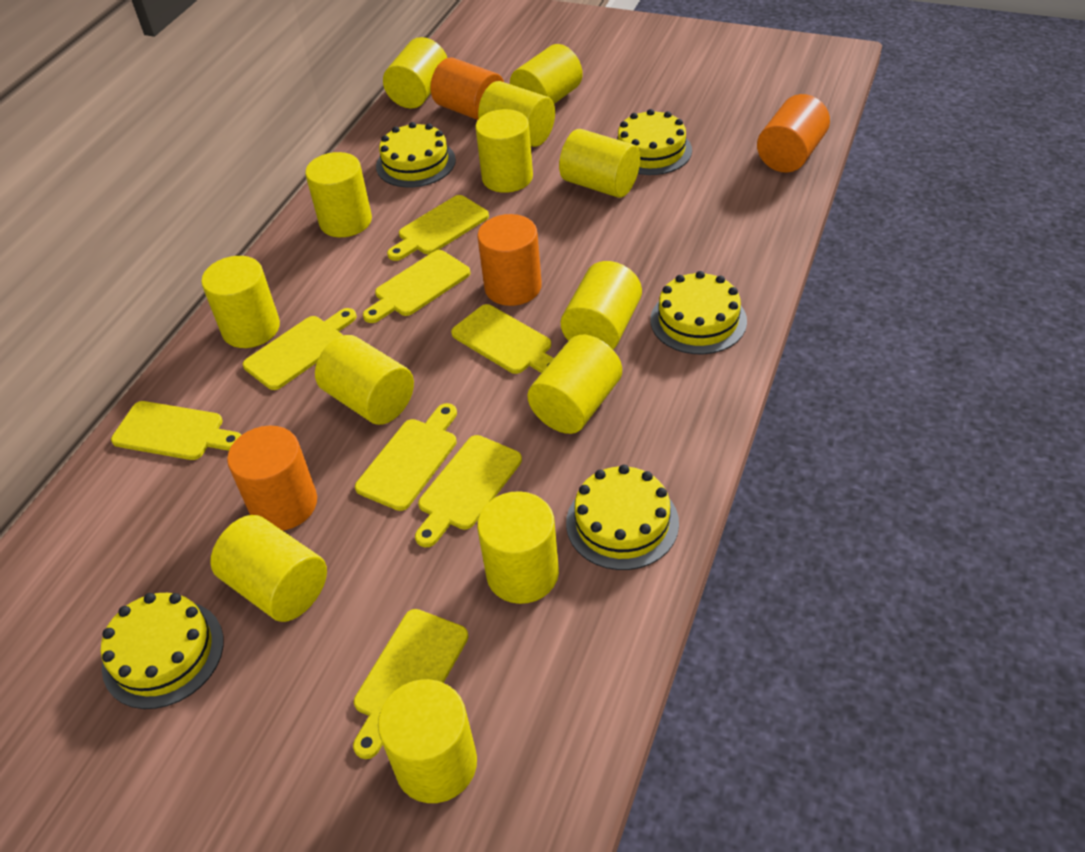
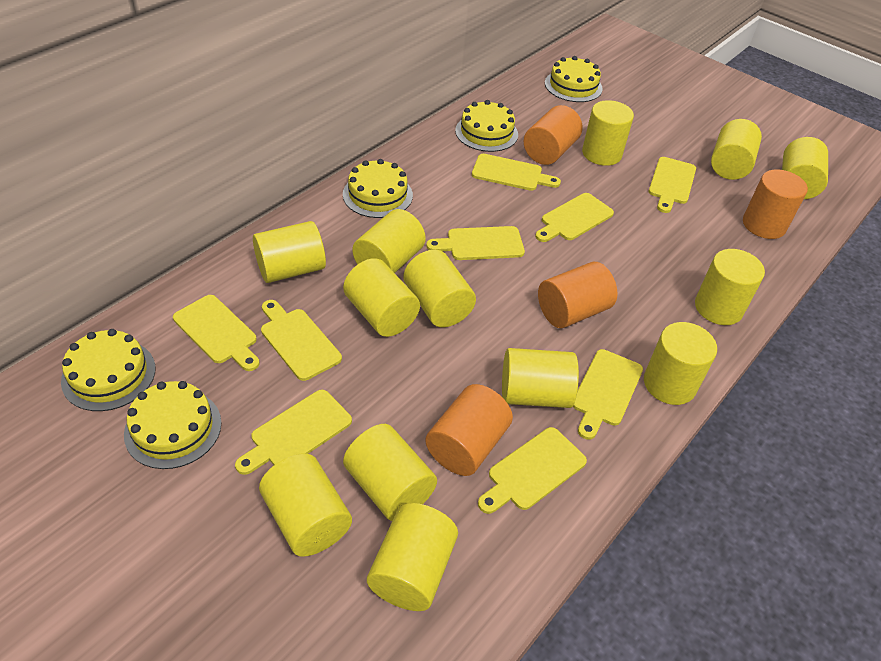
yellow cutting board: 8 -> 9

